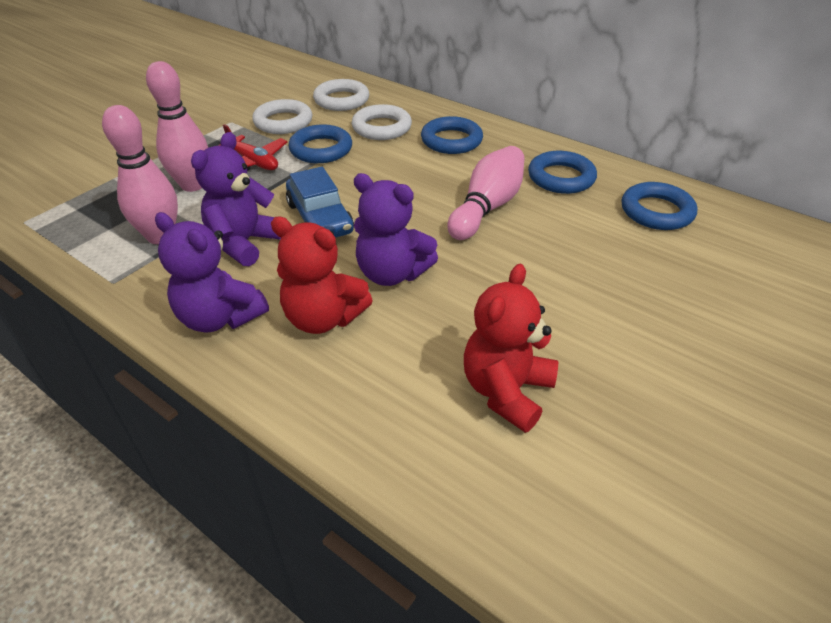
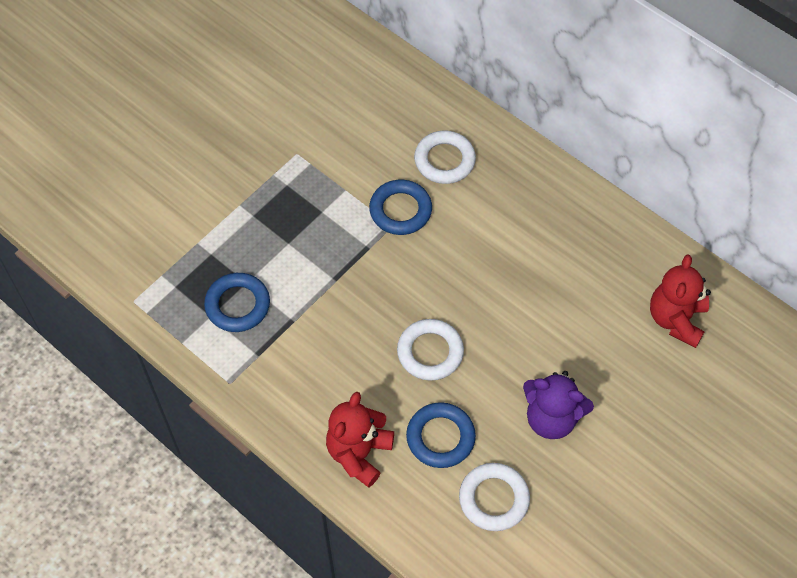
blue car: 1 -> 0
blue ring: 4 -> 3
pink bowling pin: 3 -> 0
purple teddy bear: 3 -> 1
red plane: 1 -> 0

